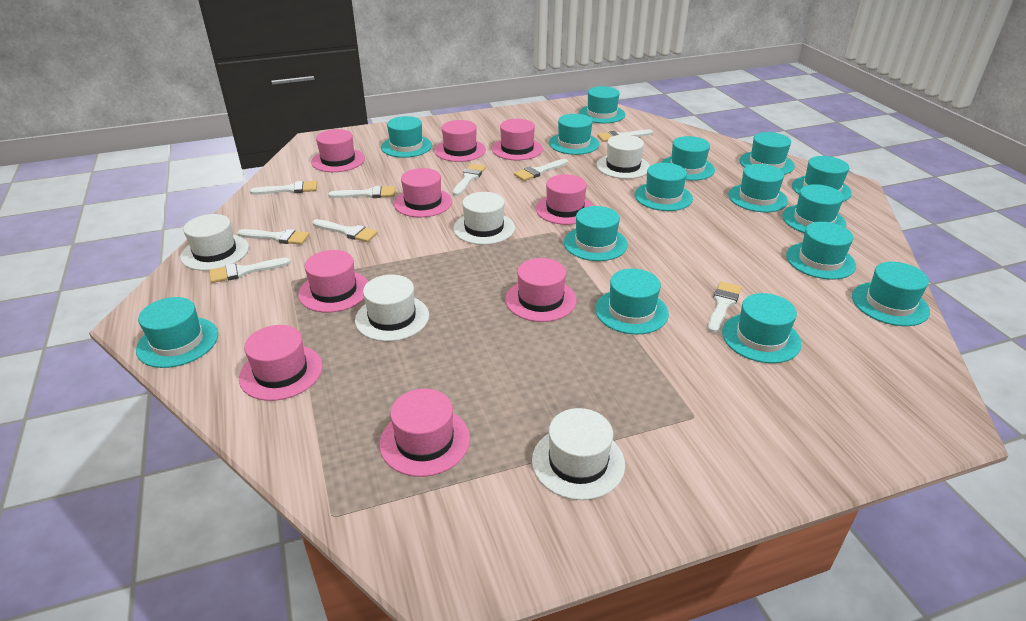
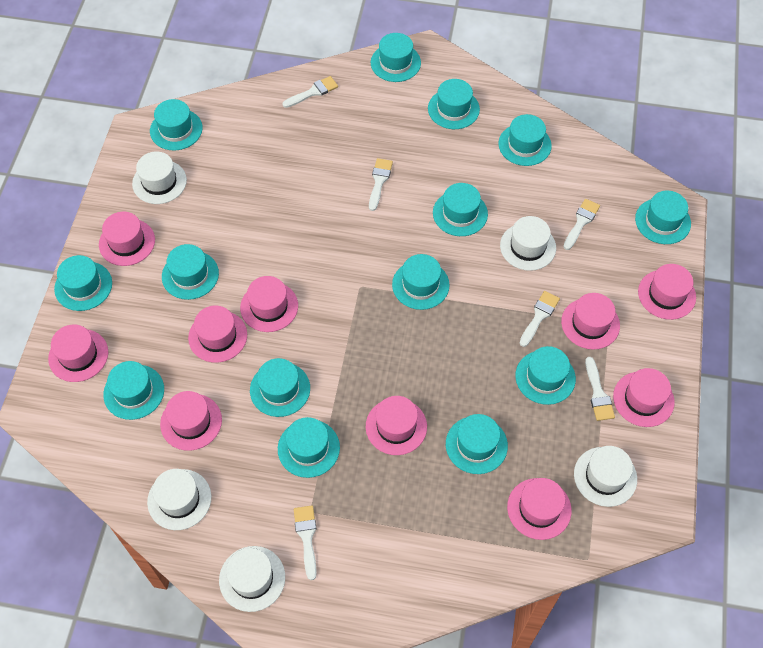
pink hat: 9 -> 10
turquoise hat: 15 -> 14
white brush: 9 -> 6

